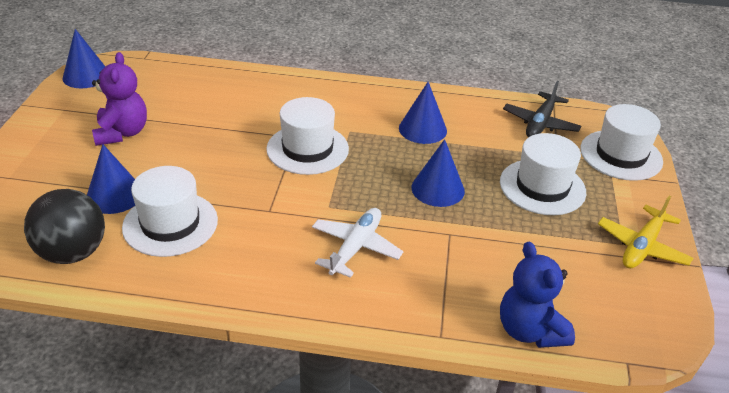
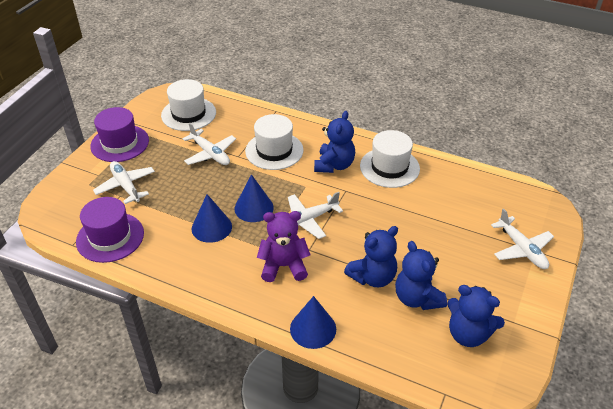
black ball: 1 -> 0
black plane: 1 -> 0
blue cone: 4 -> 3
blue teddy bear: 1 -> 4
purple hat: 0 -> 2
white hat: 4 -> 3
white plane: 1 -> 4
yellow plane: 1 -> 0

